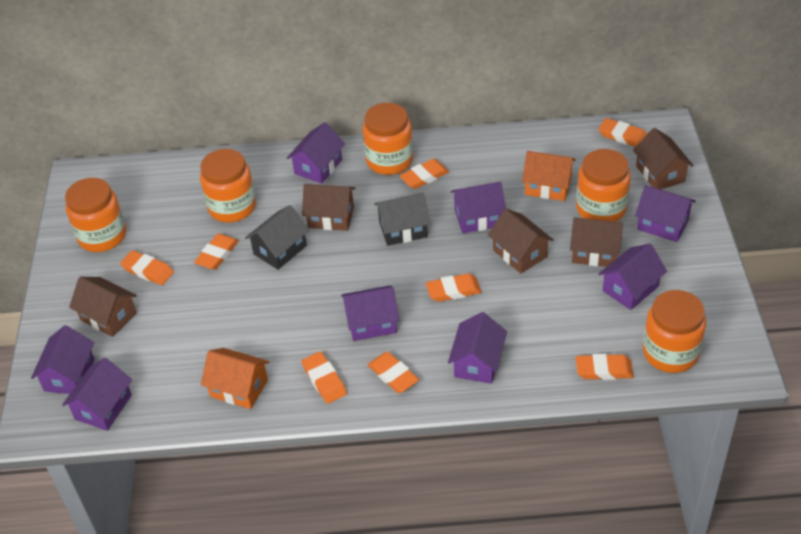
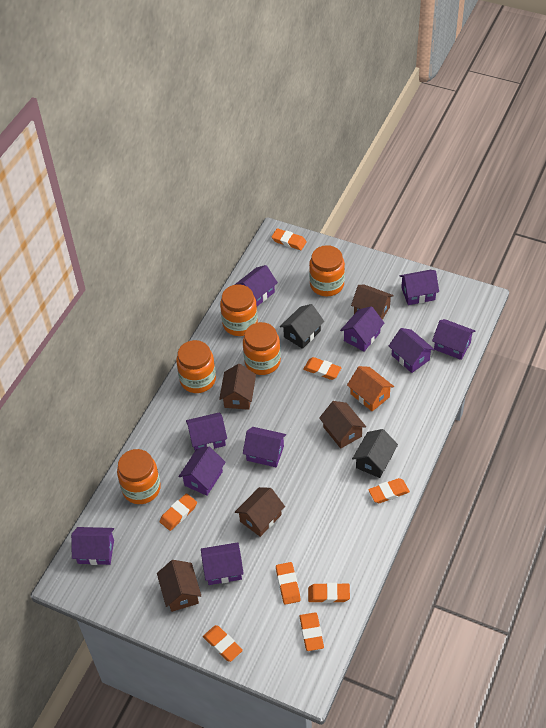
orange house: 2 -> 1
purple house: 8 -> 10

